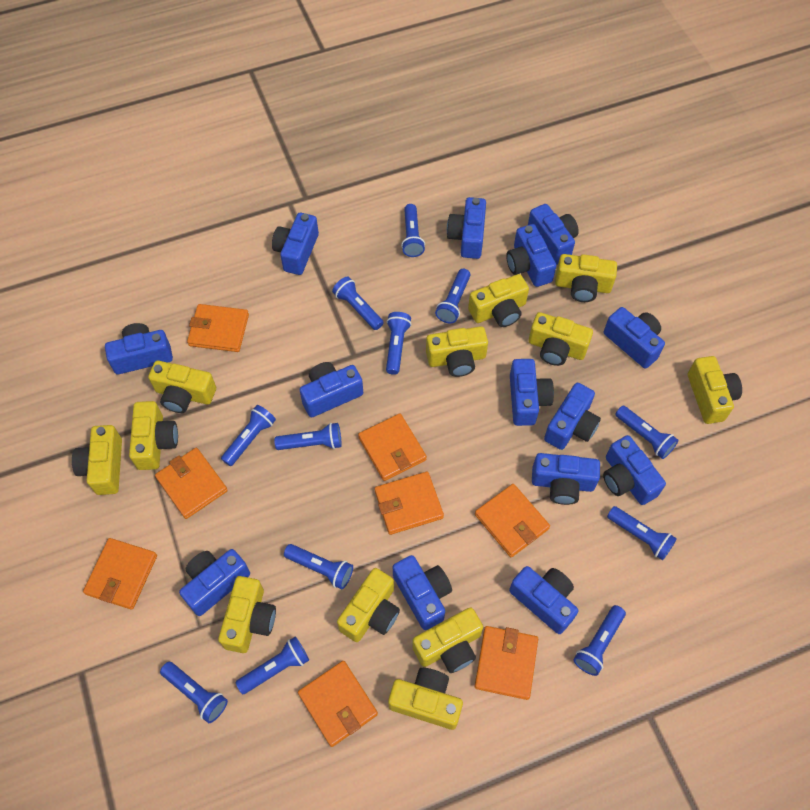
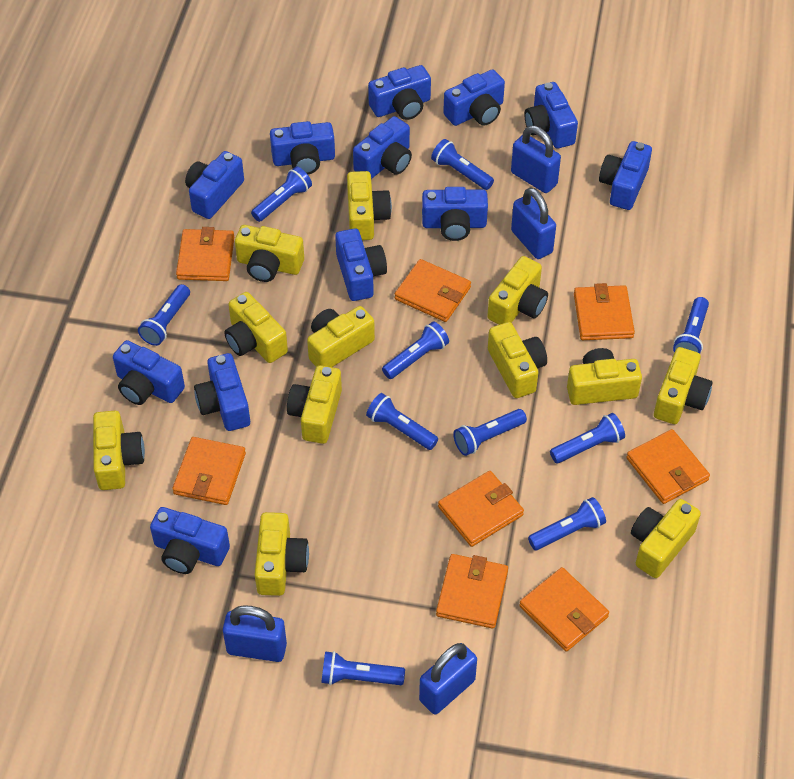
blue camera: 14 -> 12
blue flashlight: 12 -> 10
blue padlock: 0 -> 4

